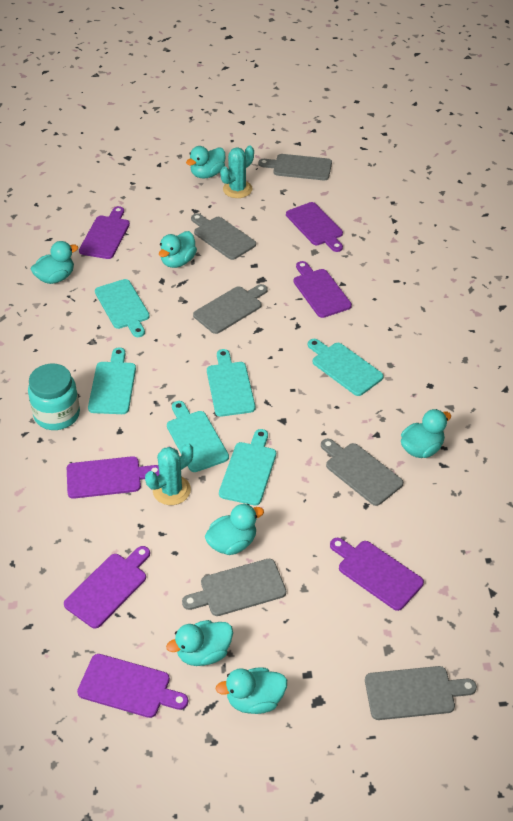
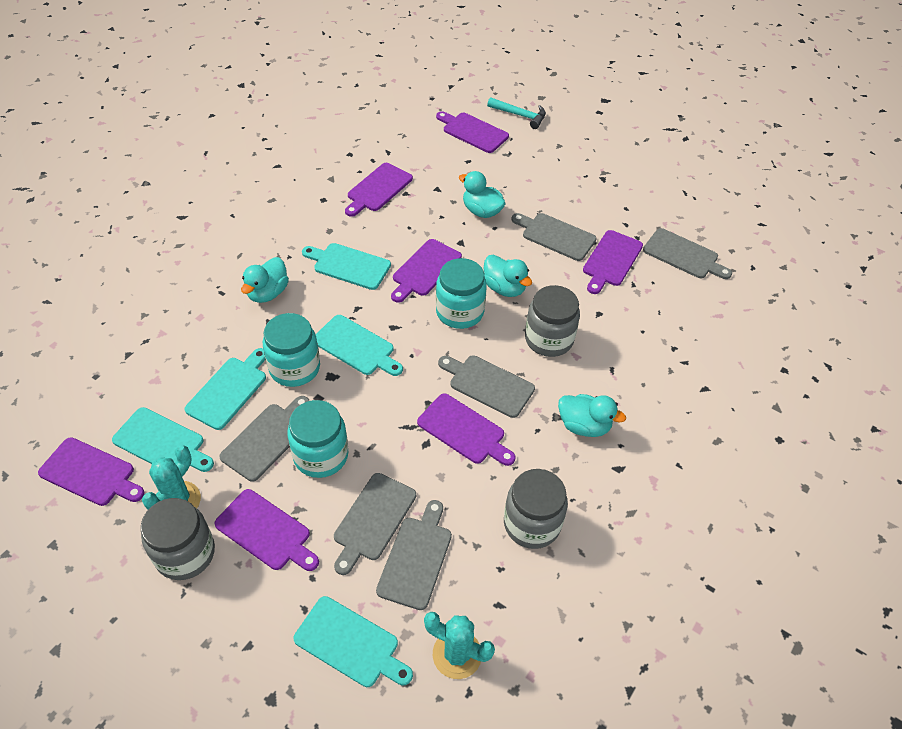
grey jar: 0 -> 3
turquoise cutting board: 6 -> 5
turquoise duck: 7 -> 4
turquoise hammer: 0 -> 1
turquoise jar: 1 -> 3

